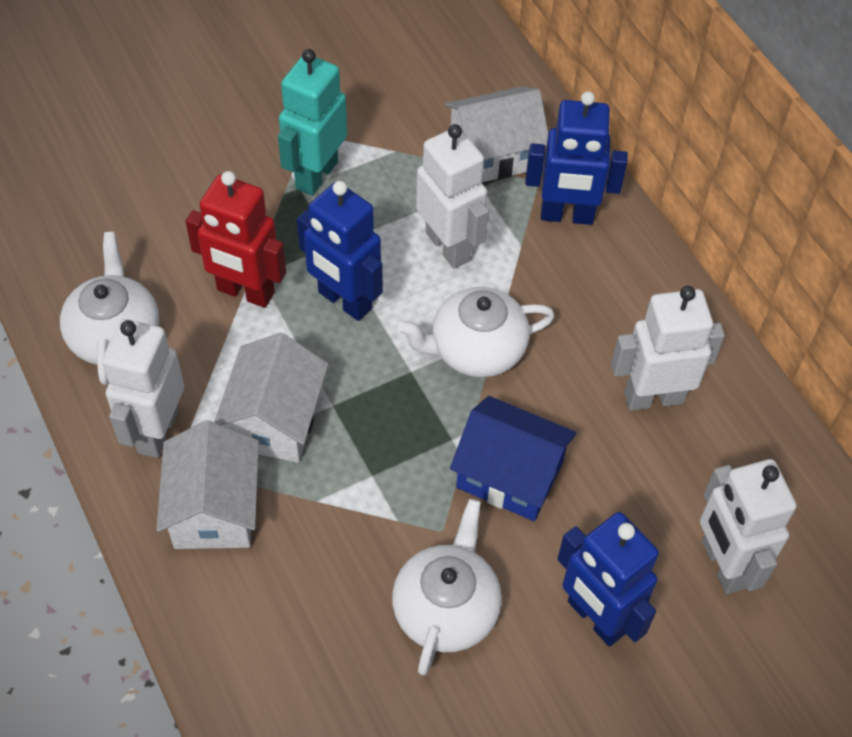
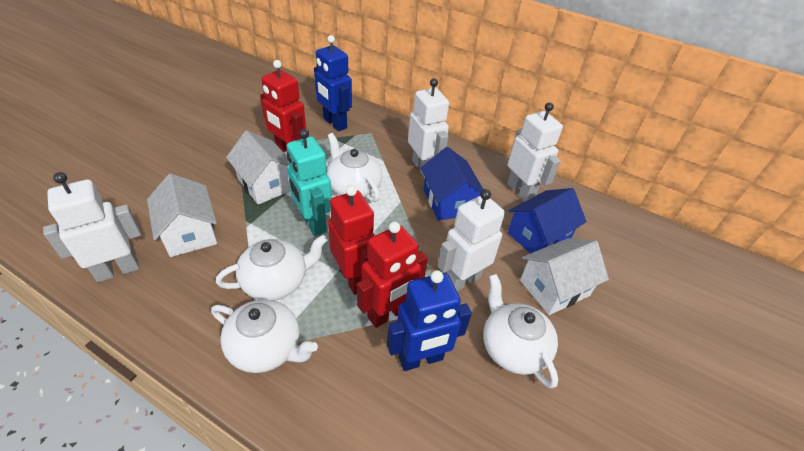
blue house: 1 -> 2
blue robot: 3 -> 2
red robot: 1 -> 3
white teapot: 3 -> 4

